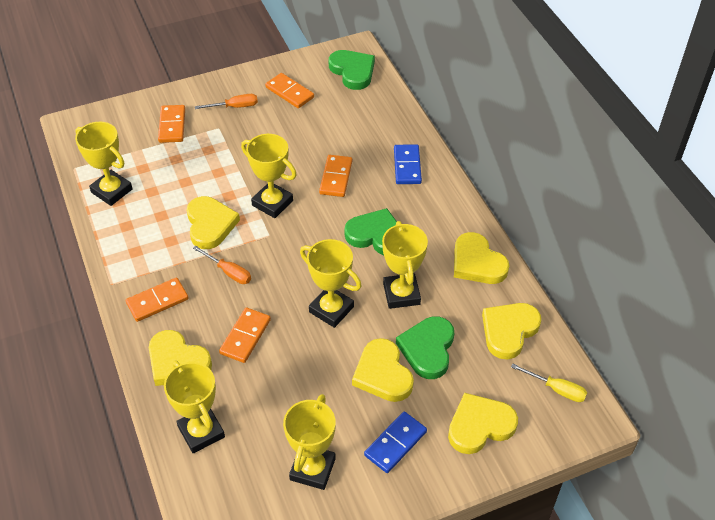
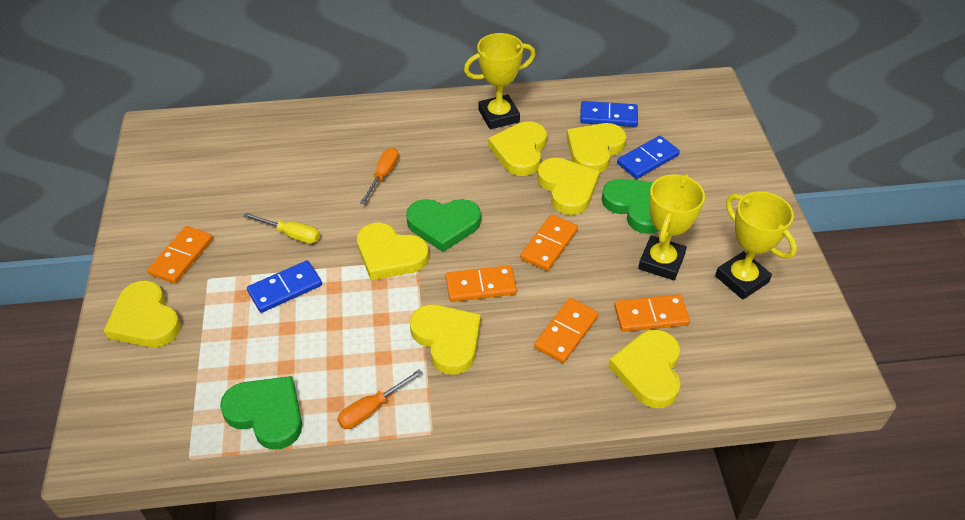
blue domino: 2 -> 3
yellow heart: 6 -> 7
yellow trophy: 6 -> 3

